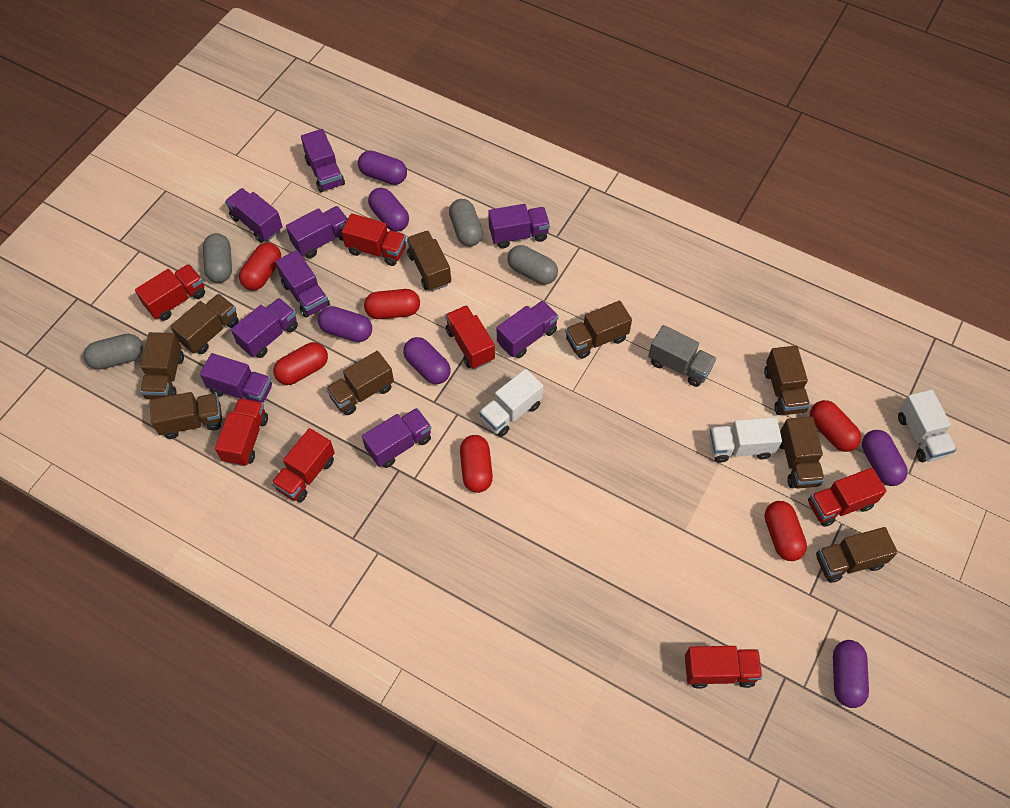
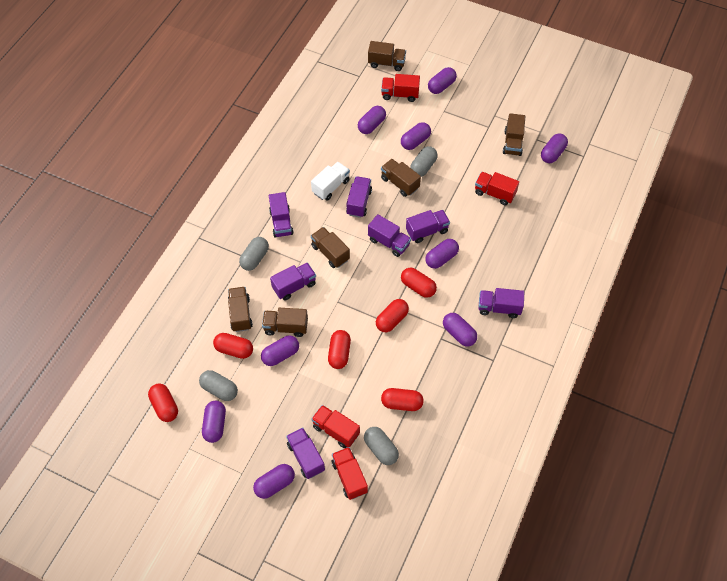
brown truck: 9 -> 6
grey truck: 1 -> 0
purple capsule: 6 -> 9
purple truck: 9 -> 7
red truck: 7 -> 4
white truck: 3 -> 1

